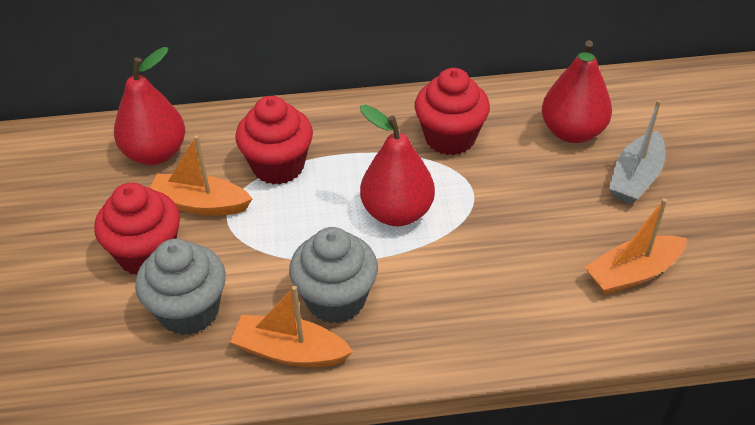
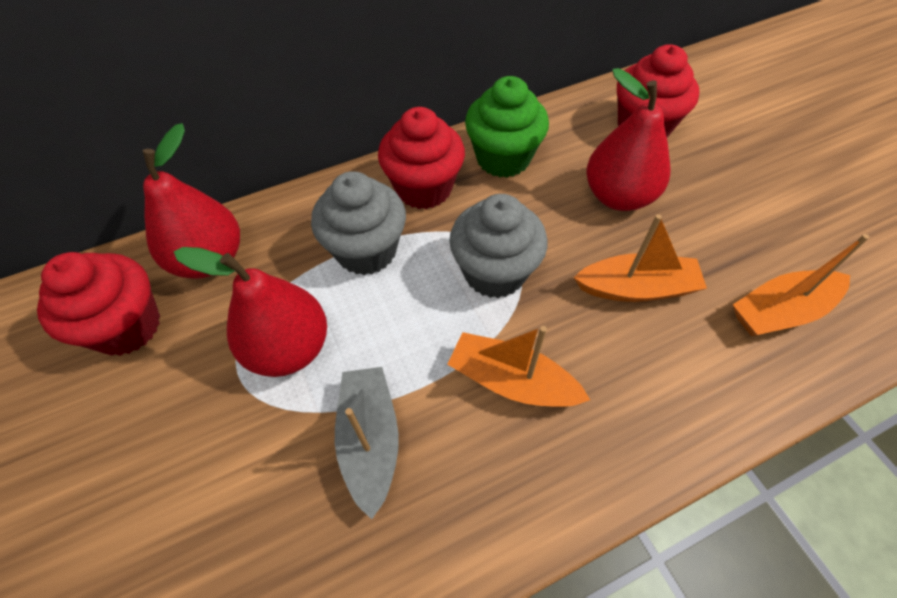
green cupcake: 0 -> 1

